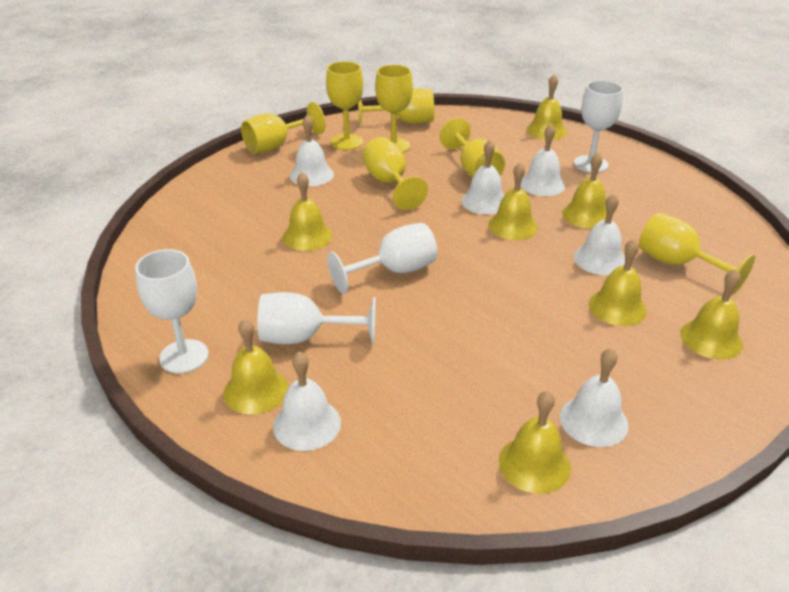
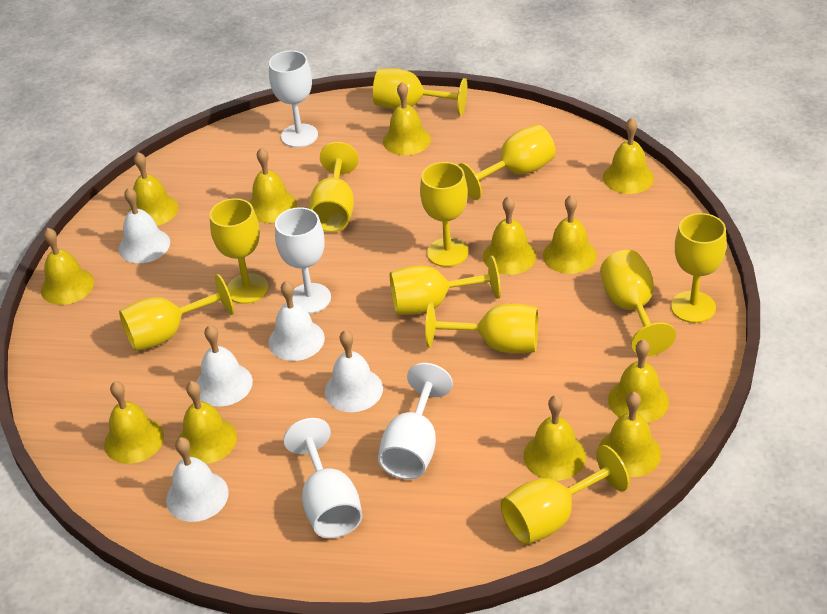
white bell: 6 -> 5
yellow bell: 8 -> 12
yellow goblet: 7 -> 11

